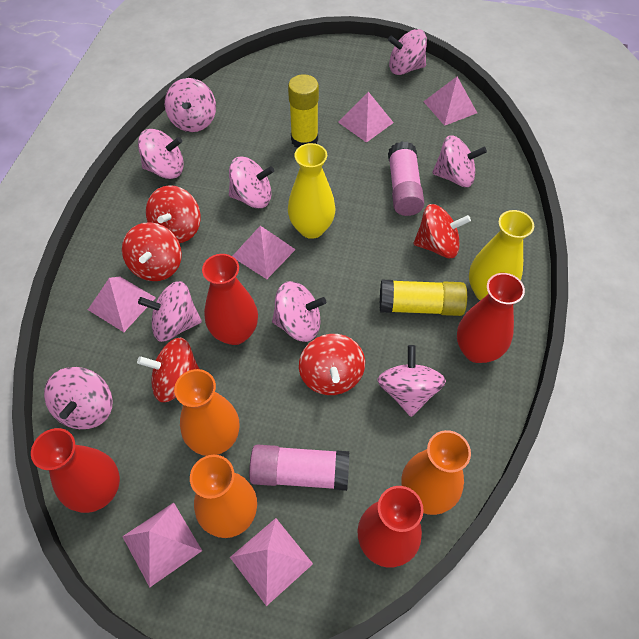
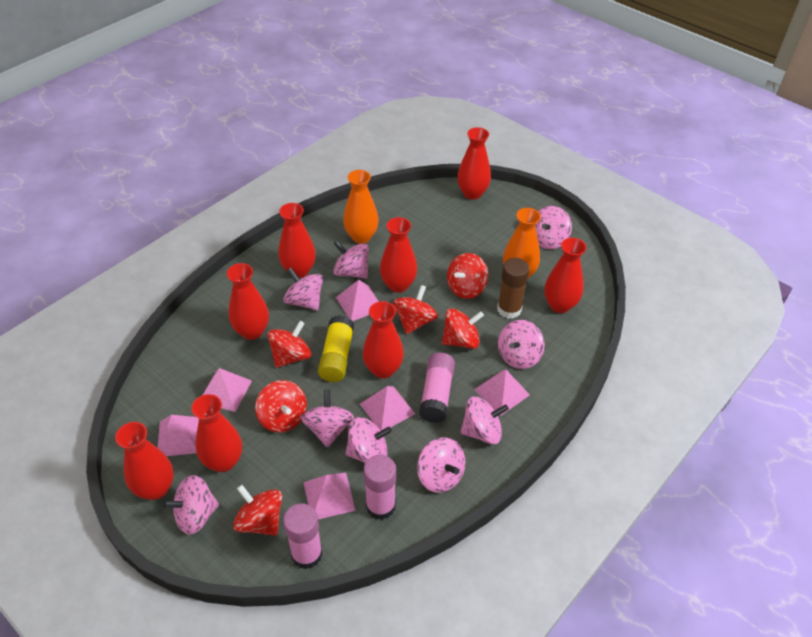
brown glue stick: 0 -> 1
orange vase: 3 -> 2
pink glue stick: 2 -> 3
red spinning top: 5 -> 6
red vase: 4 -> 8
yellow glue stick: 2 -> 1
yellow vase: 2 -> 0

